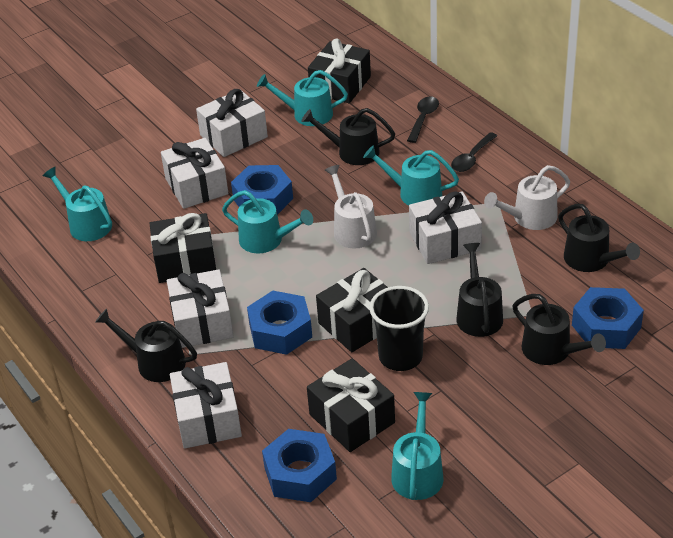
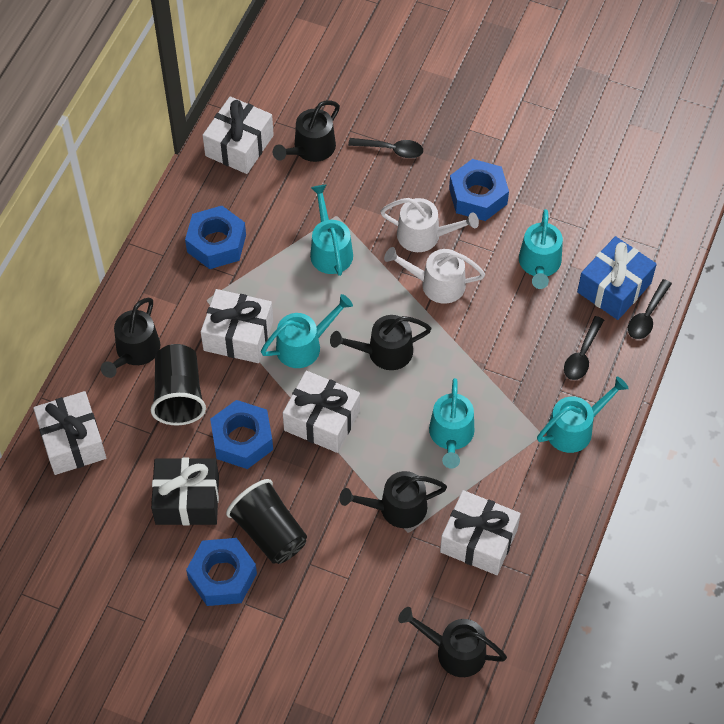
black cup: 1 -> 2
black gift: 4 -> 1
black spoon: 2 -> 3
blue gift: 0 -> 1

